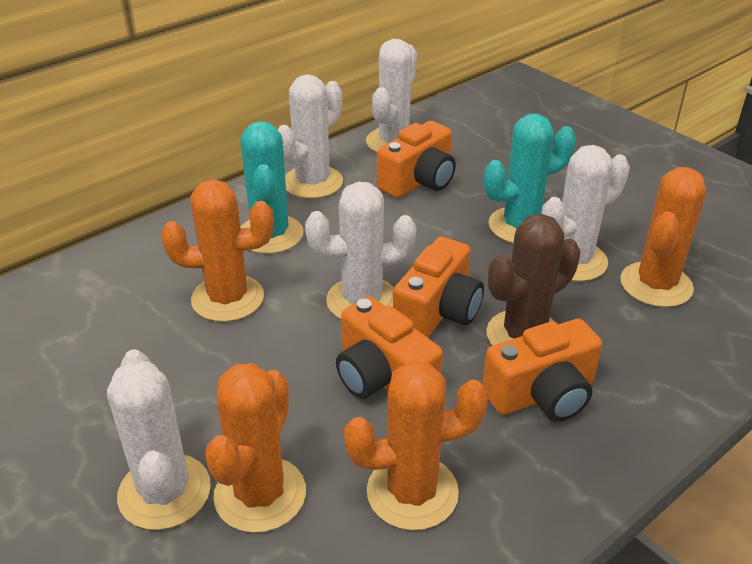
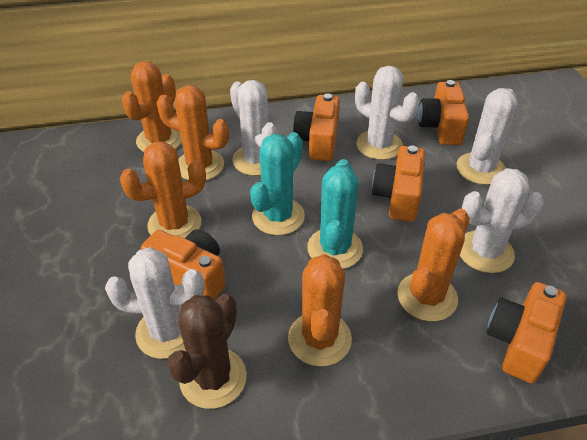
orange cactus: 4 -> 5
orange camera: 4 -> 5

